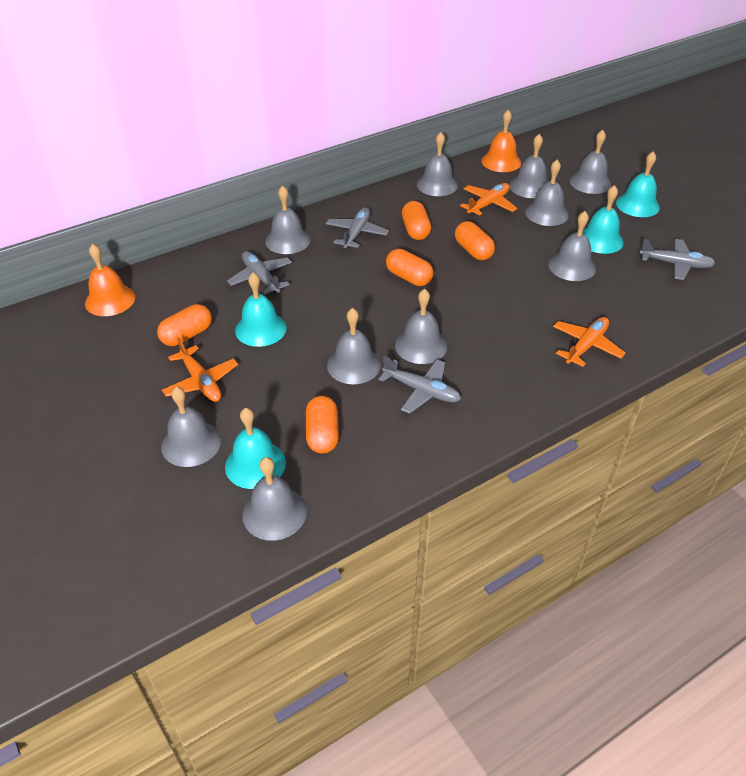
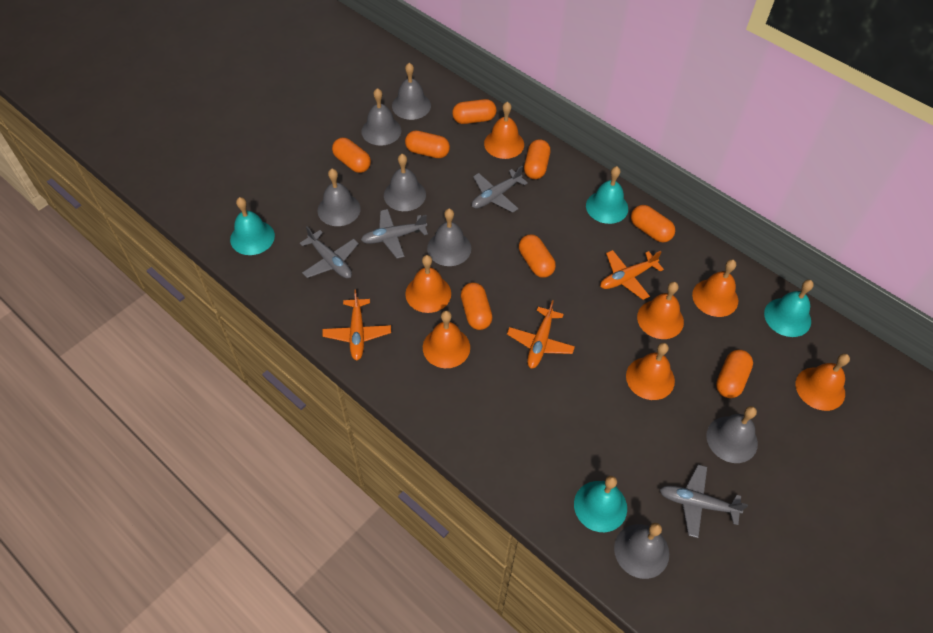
grey bell: 10 -> 7
orange bell: 2 -> 7
orange capsule: 5 -> 8

